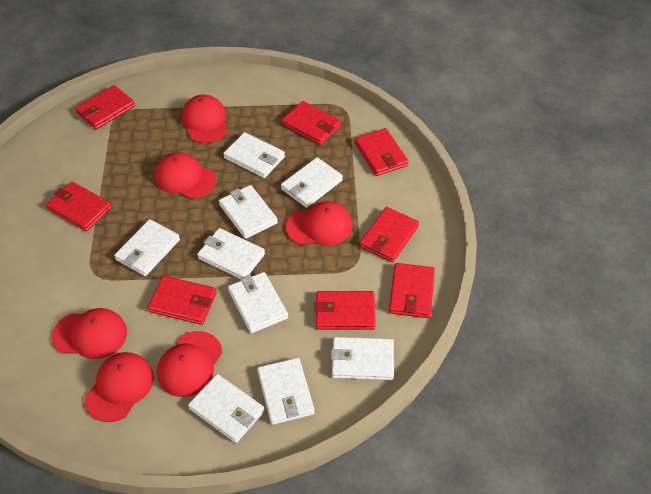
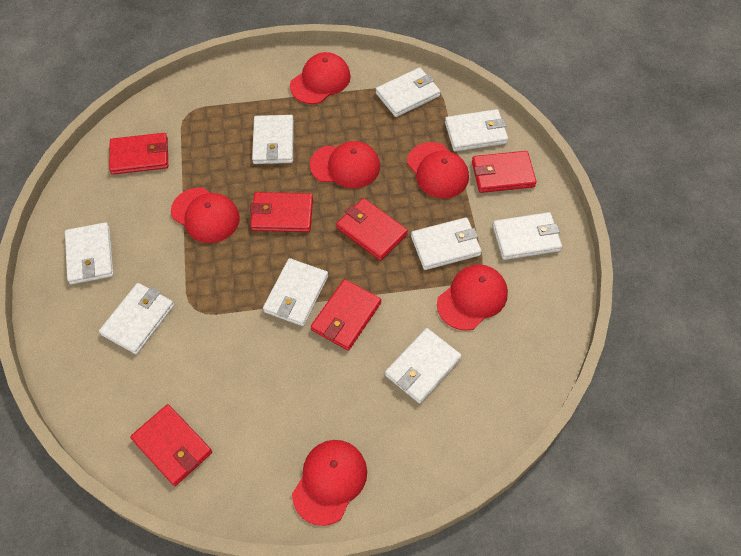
red wallet: 8 -> 6

